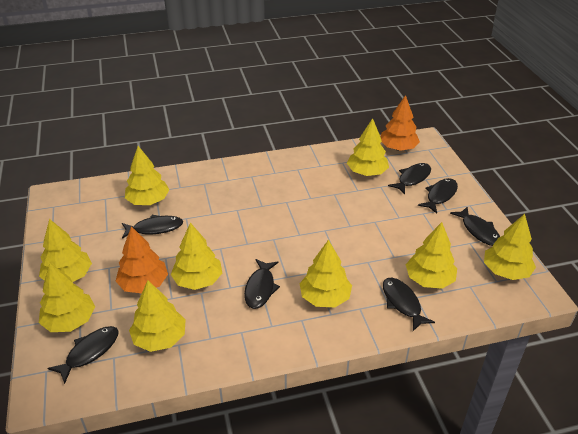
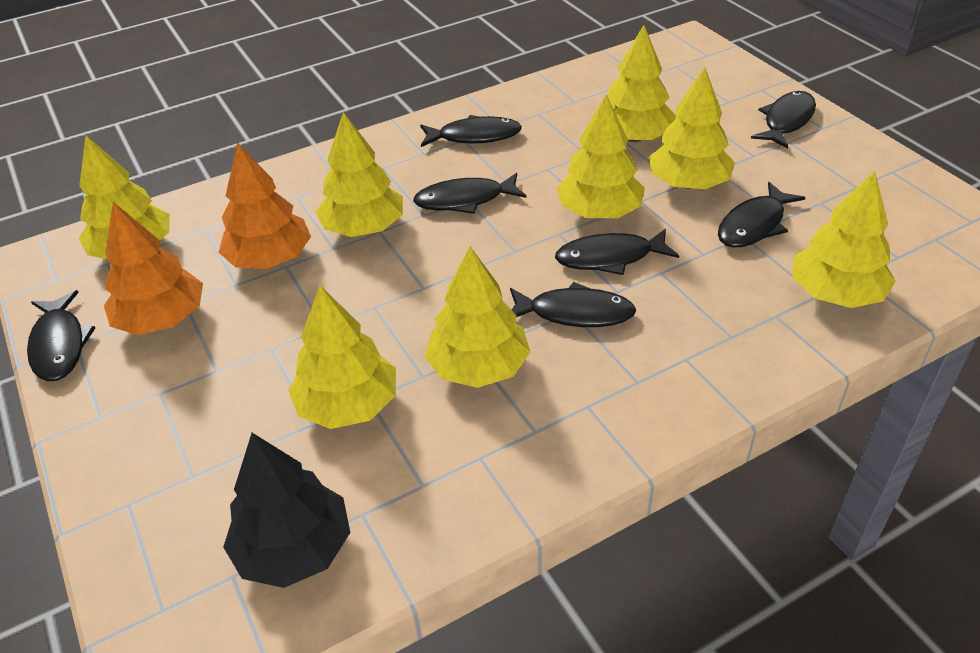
black tree: 0 -> 1
yellow tree: 9 -> 8

